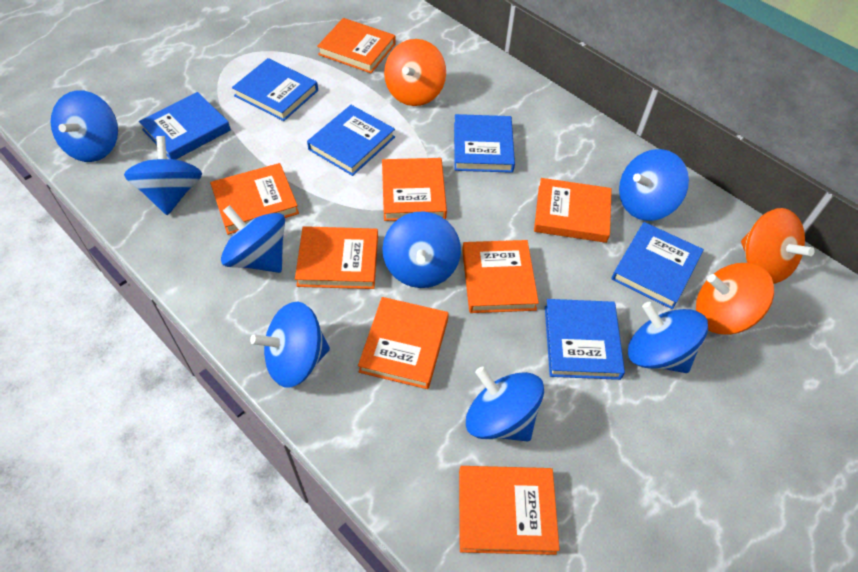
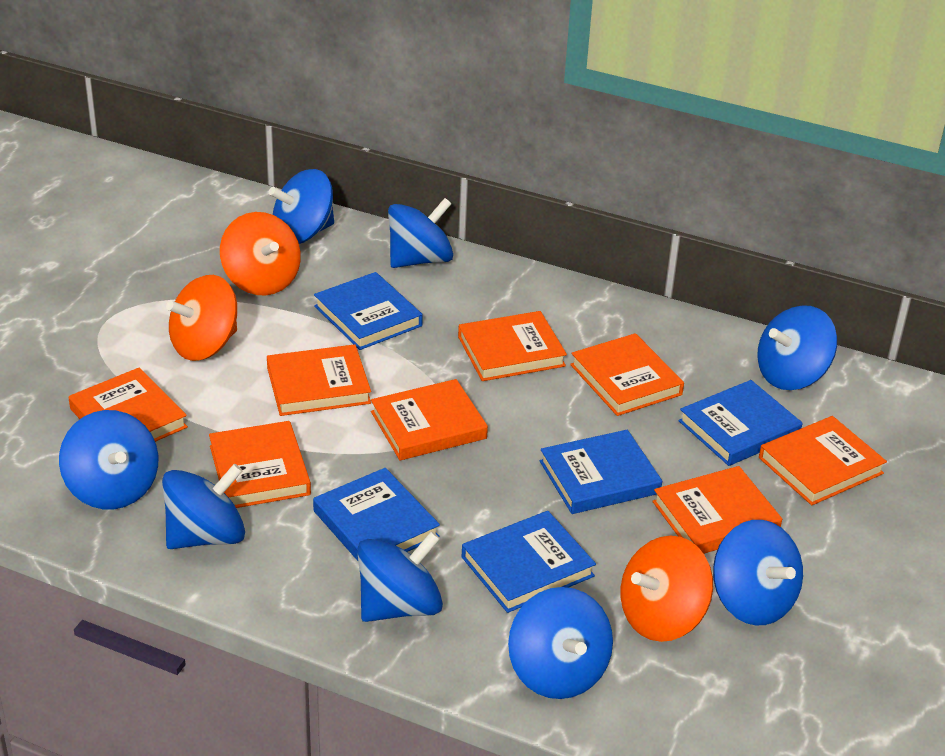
blue book: 6 -> 5

